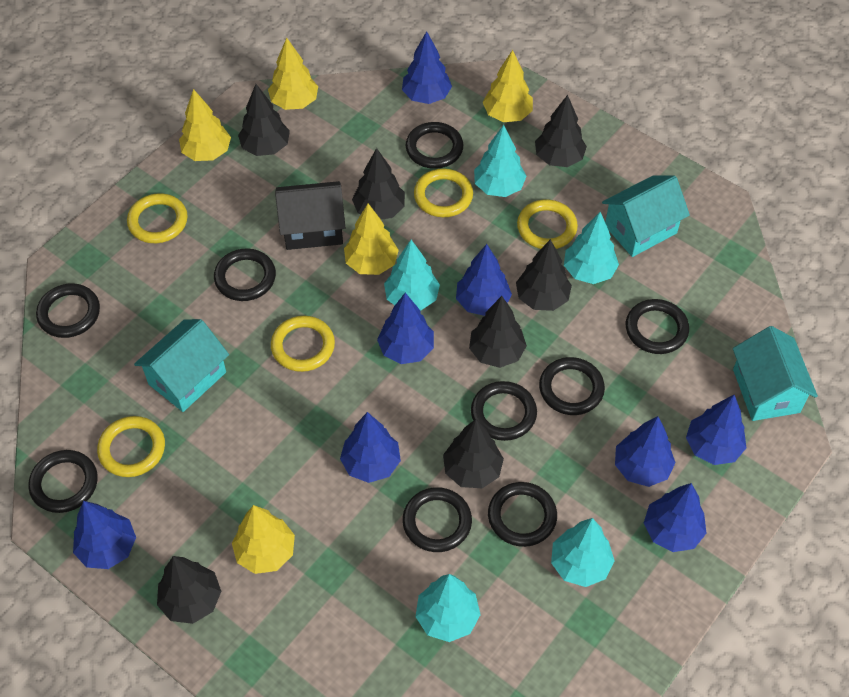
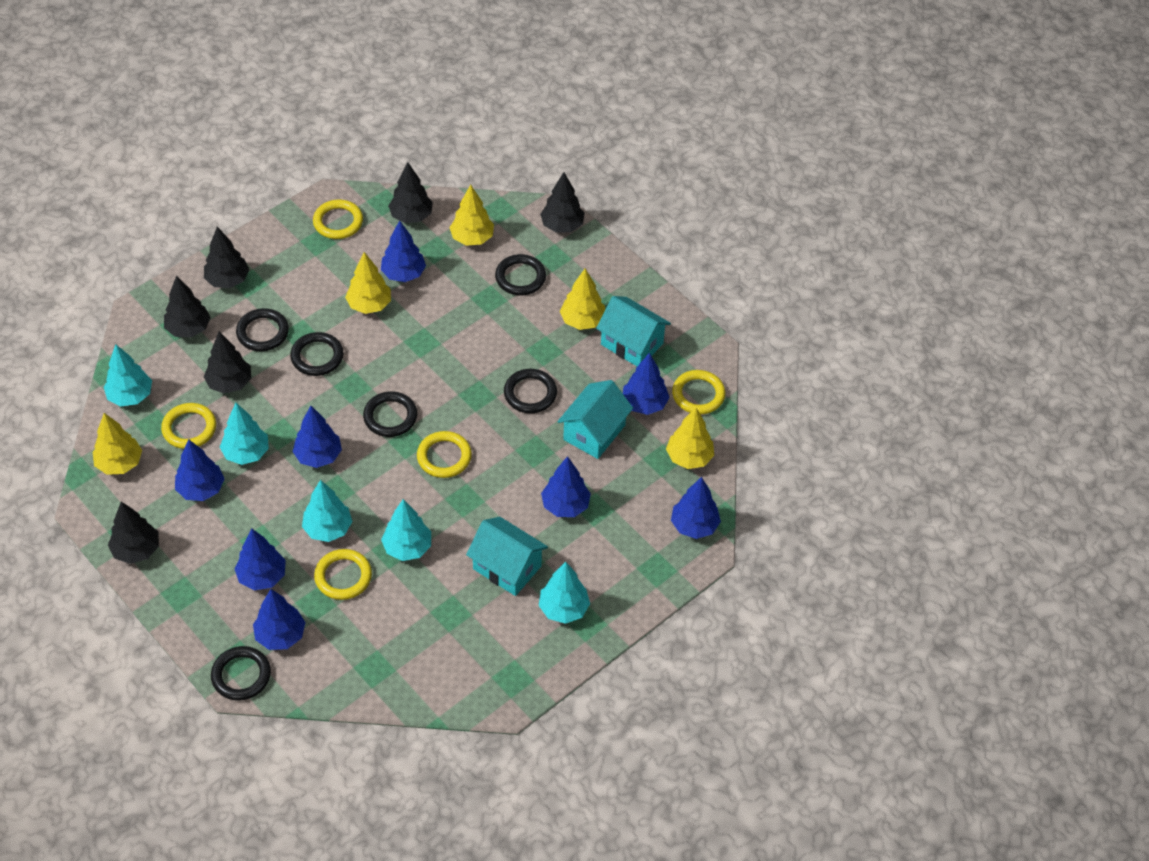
black house: 1 -> 0
black ring: 9 -> 6
black tree: 7 -> 6

